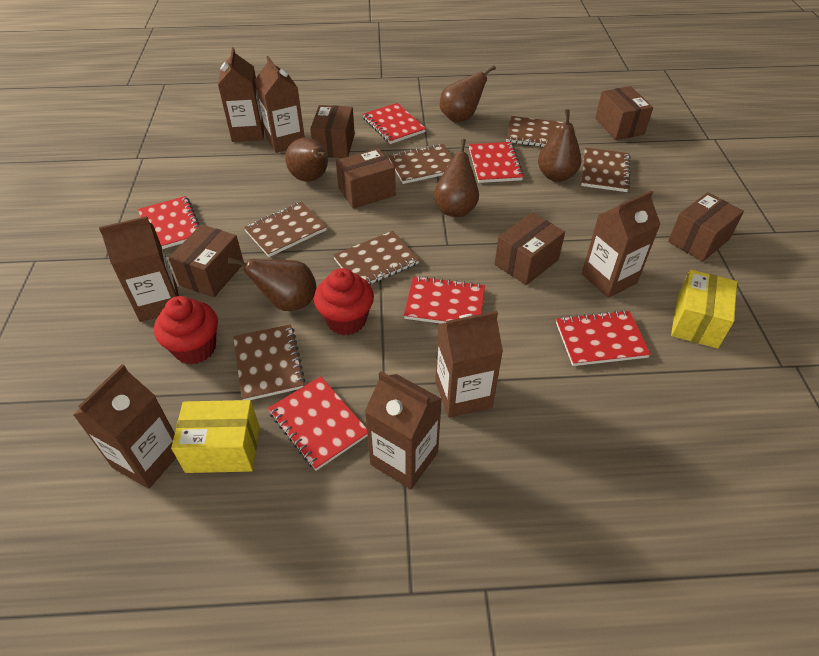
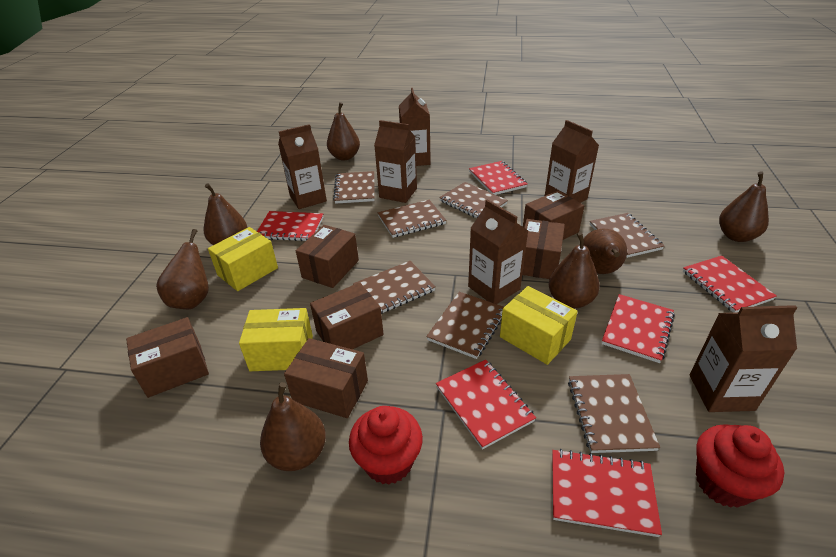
brown carton: 7 -> 6
brown notebook: 6 -> 7
brown pear: 5 -> 7
yellow box: 2 -> 3

